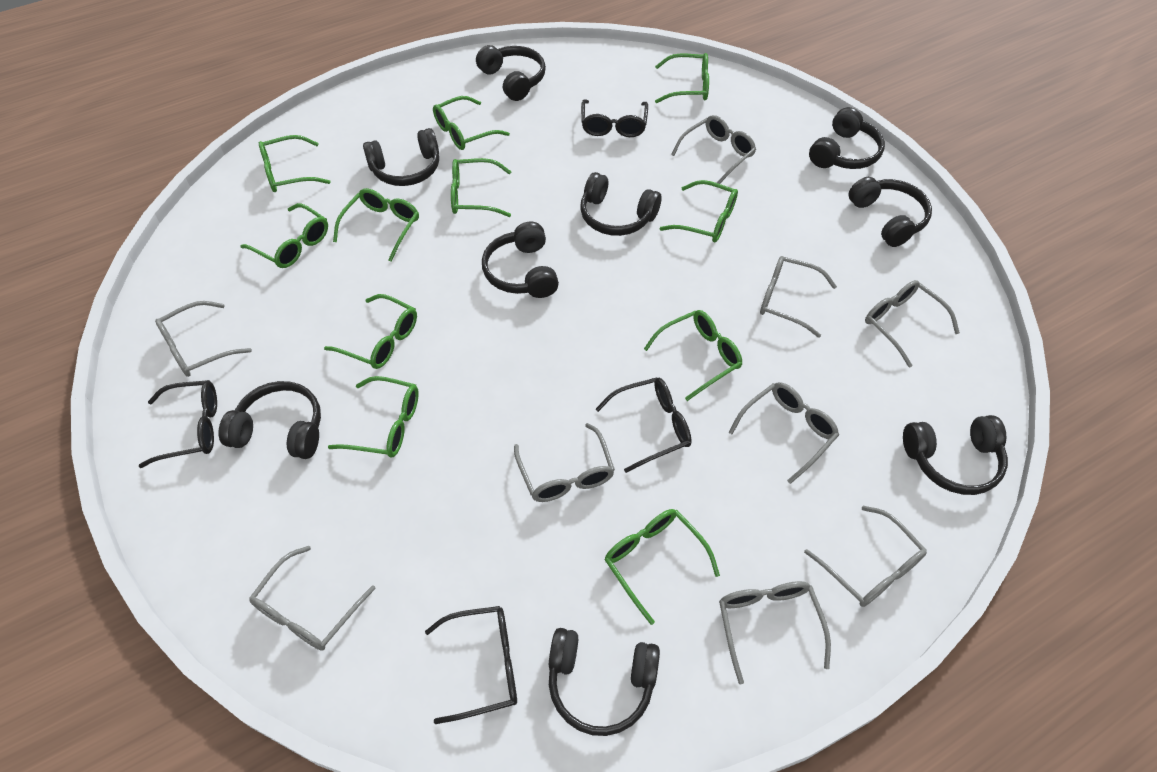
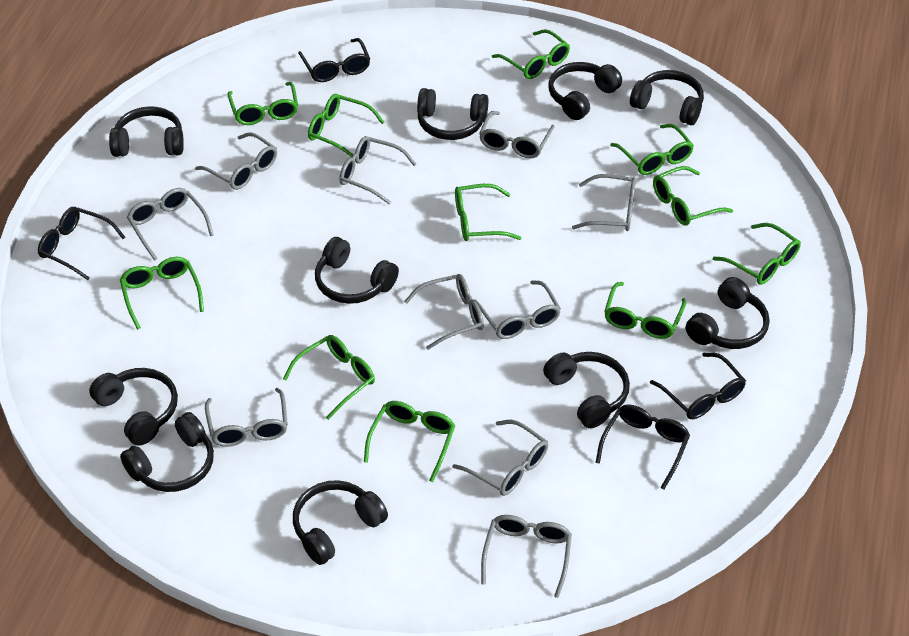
black headphones: 9 -> 10
grey glasses: 9 -> 10

